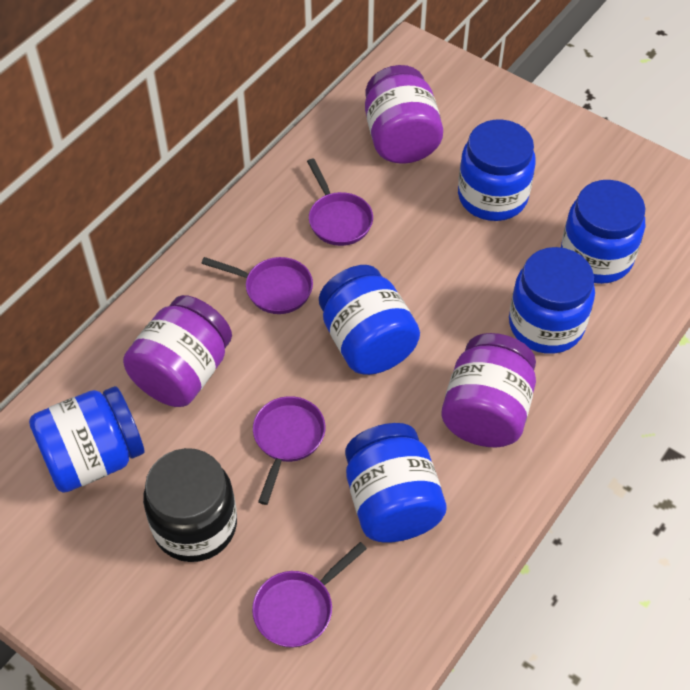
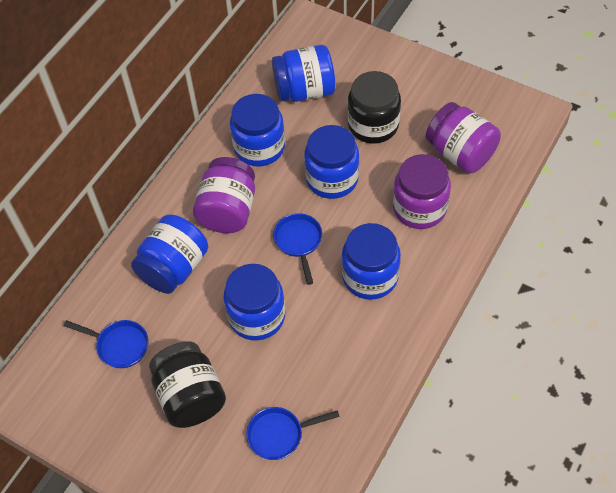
black jar: 1 -> 2
blue pan: 0 -> 3
purple pan: 4 -> 0

